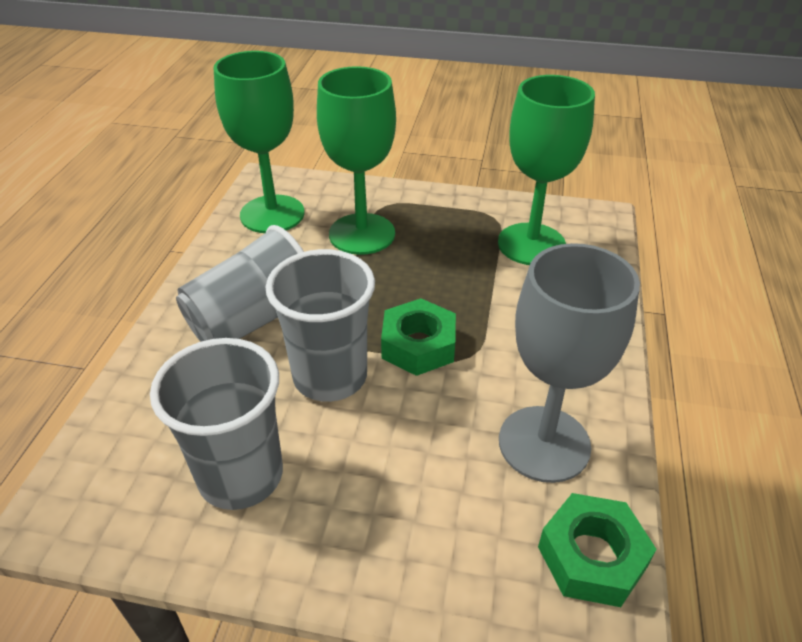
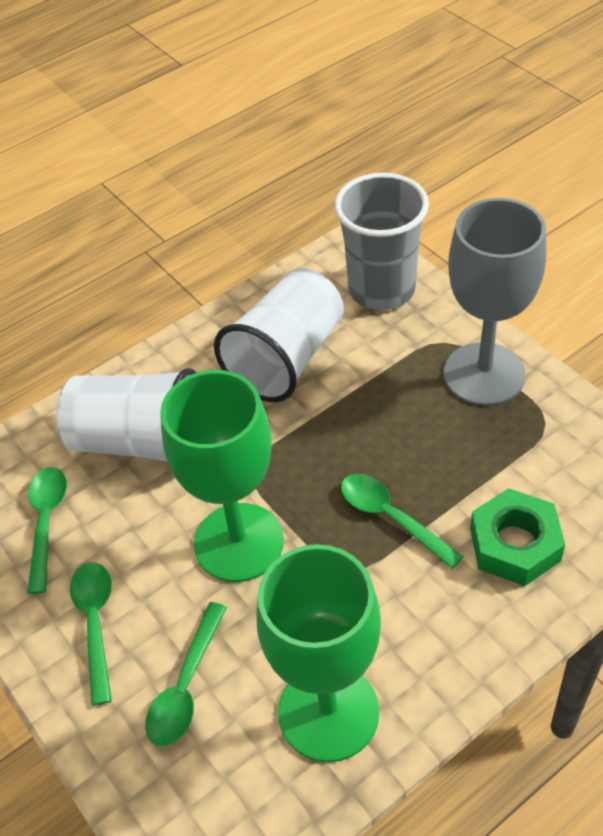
green goblet: 3 -> 2
green nut: 2 -> 1
green spoon: 0 -> 4
grey cup: 3 -> 1
white cup: 0 -> 2

